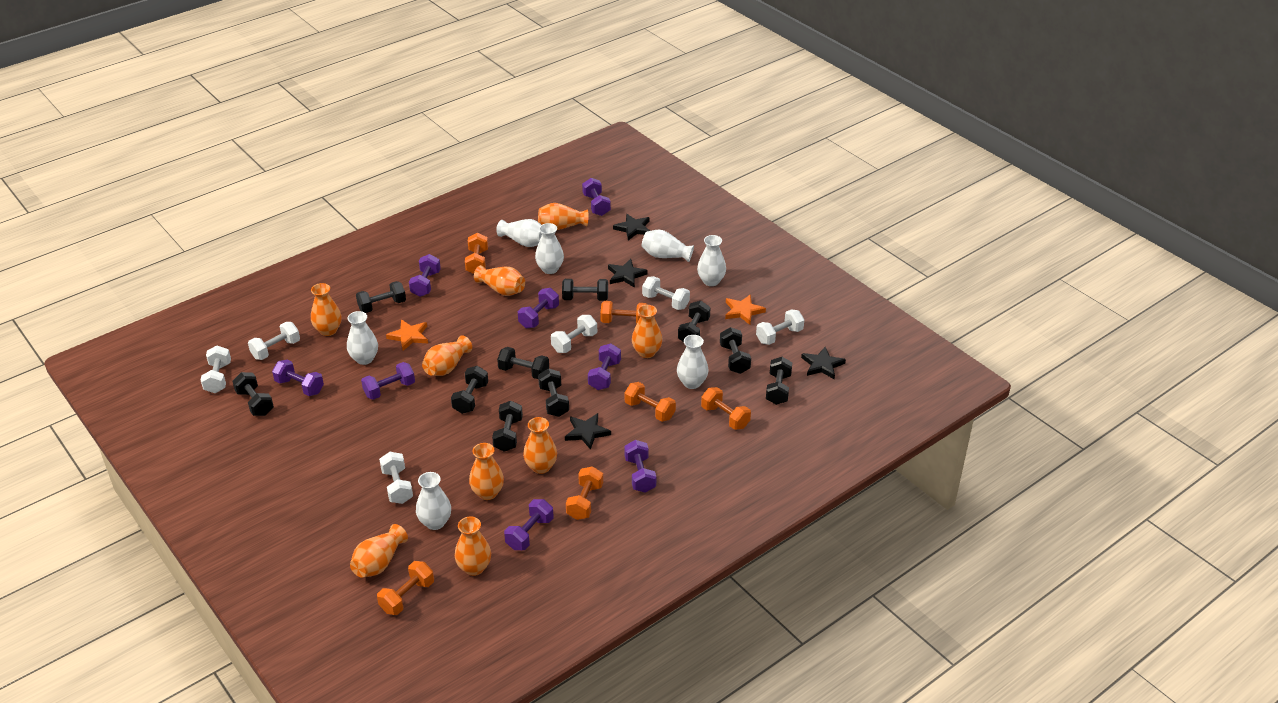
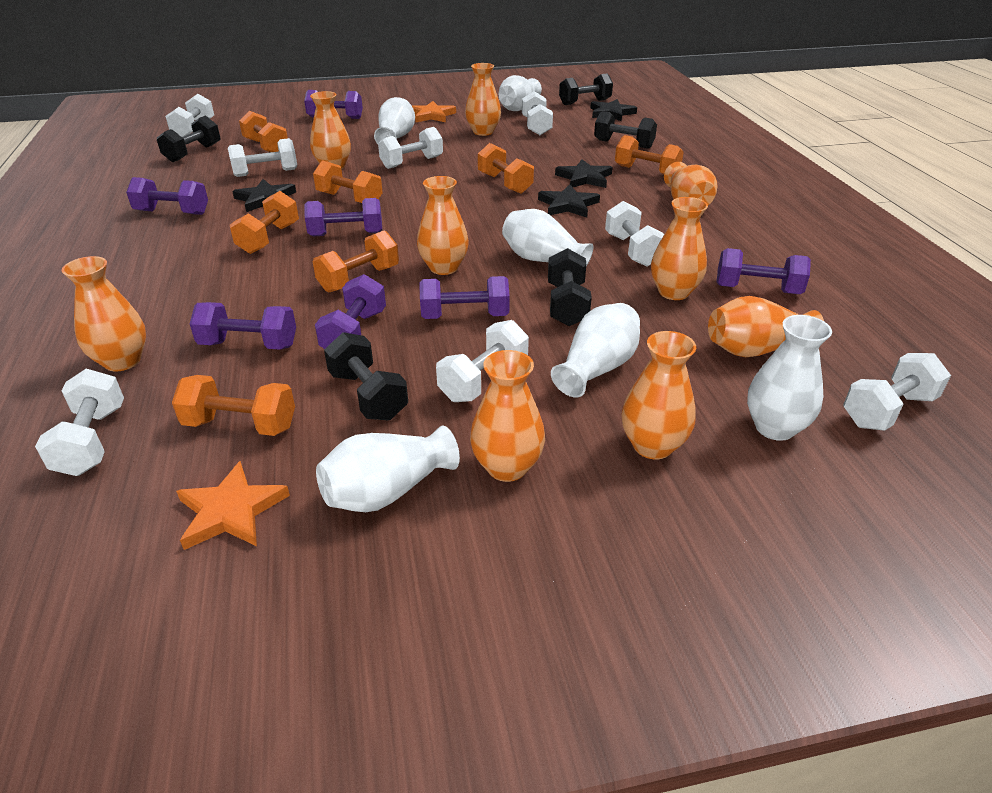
black dumbbell: 10 -> 5
orange dumbbell: 6 -> 7
purple dumbbell: 8 -> 7
white dumbbell: 6 -> 8
white vase: 7 -> 6

